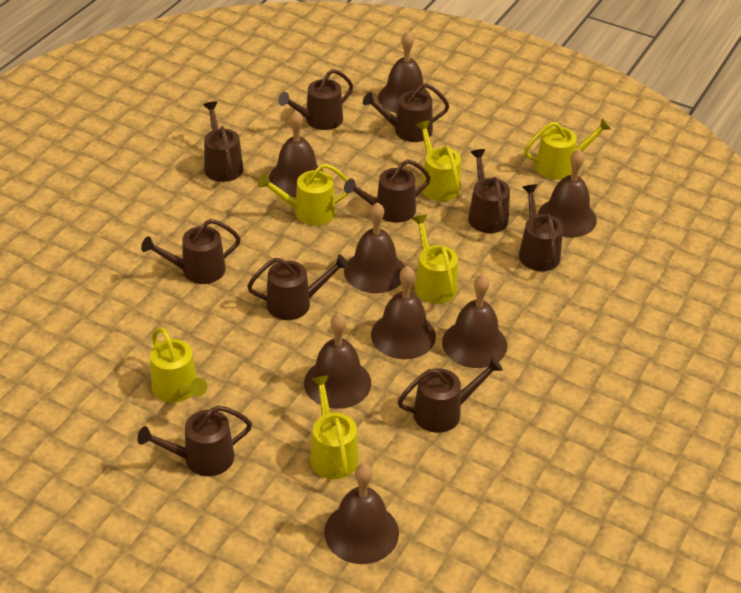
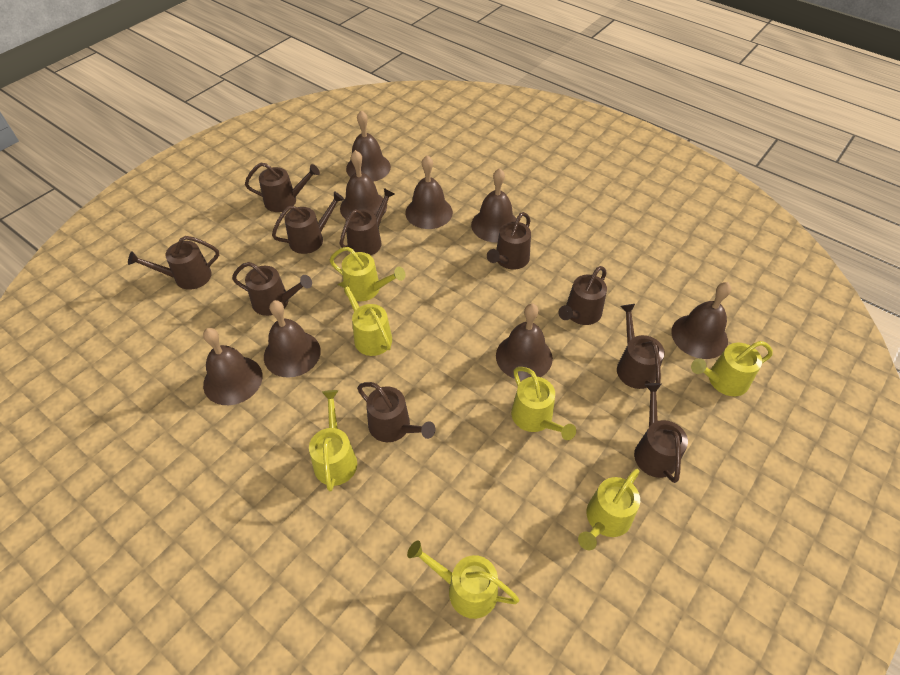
yellow watering can: 6 -> 7

